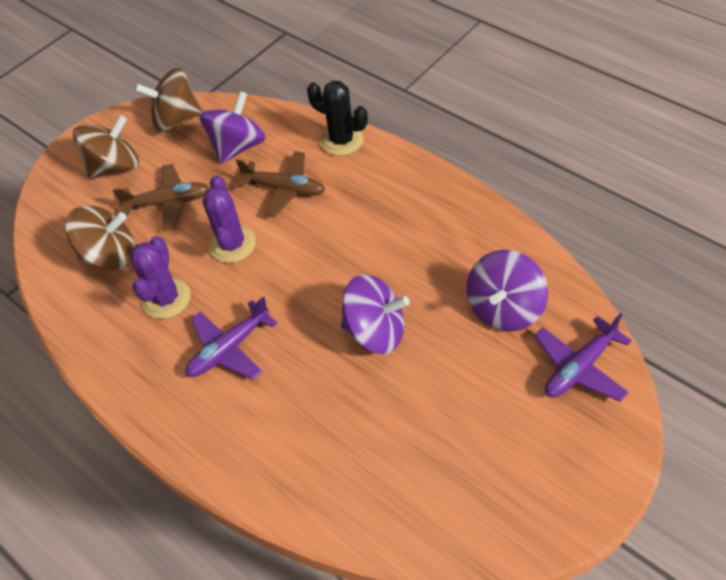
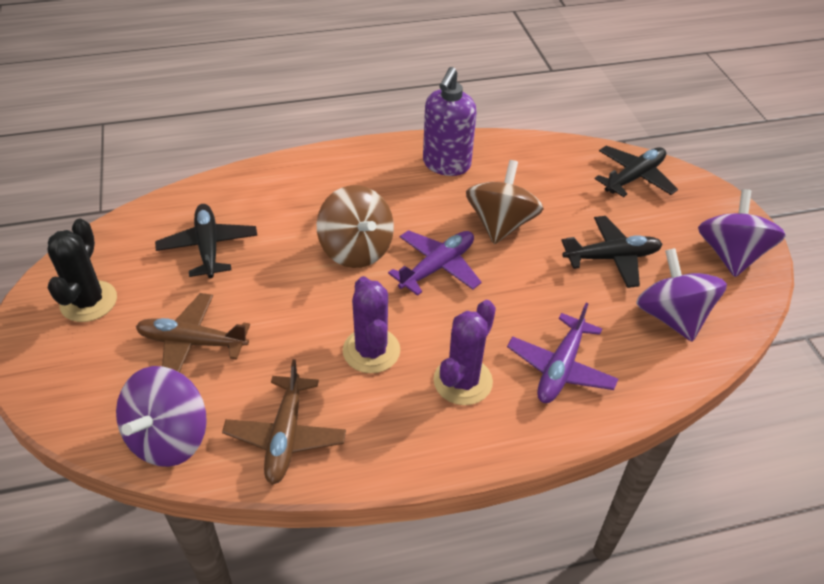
black plane: 0 -> 3
brown spinning top: 3 -> 2
purple soap dispenser: 0 -> 1

